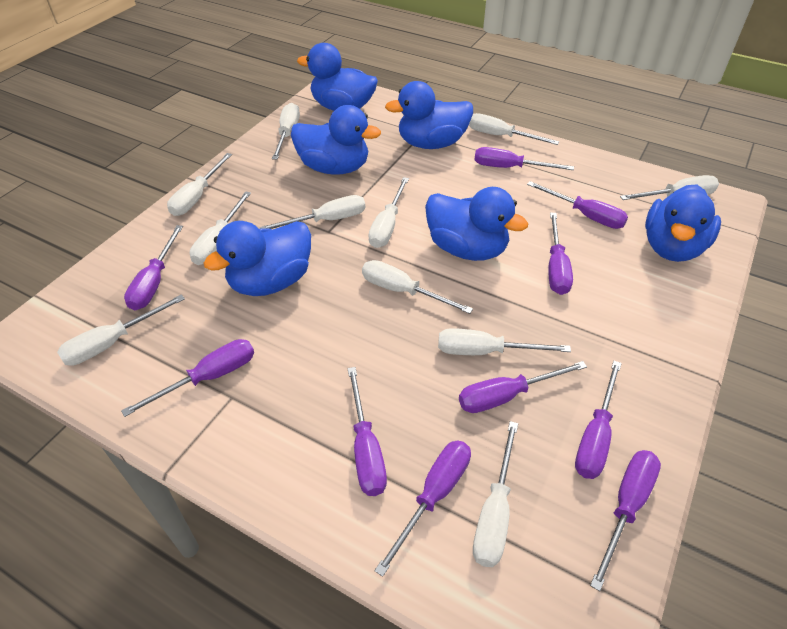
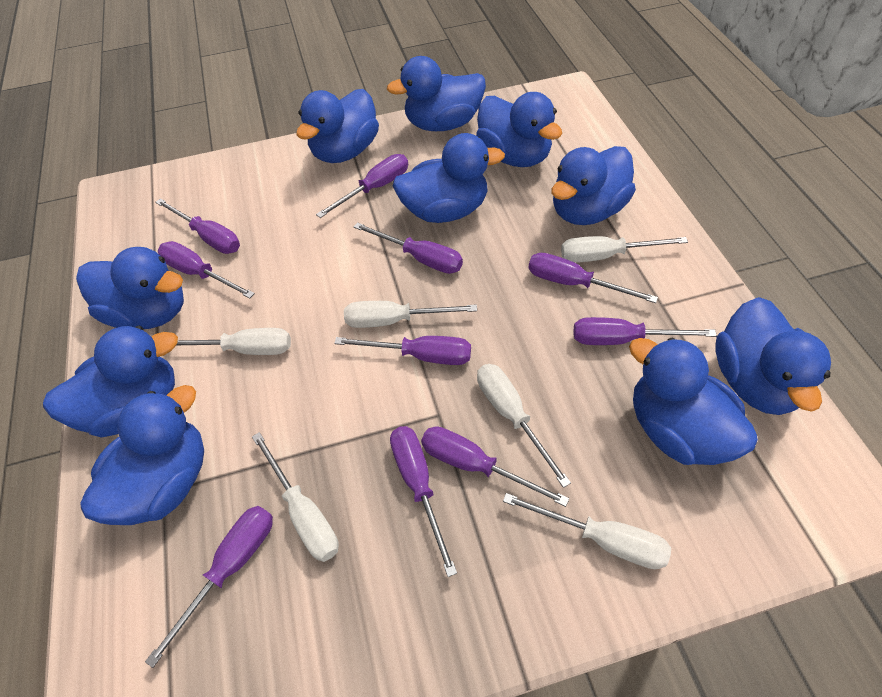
blue duck: 6 -> 10
white screwdriver: 11 -> 6

